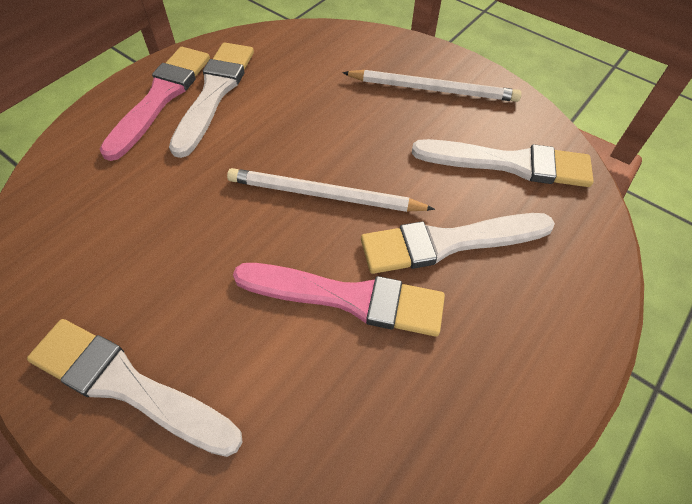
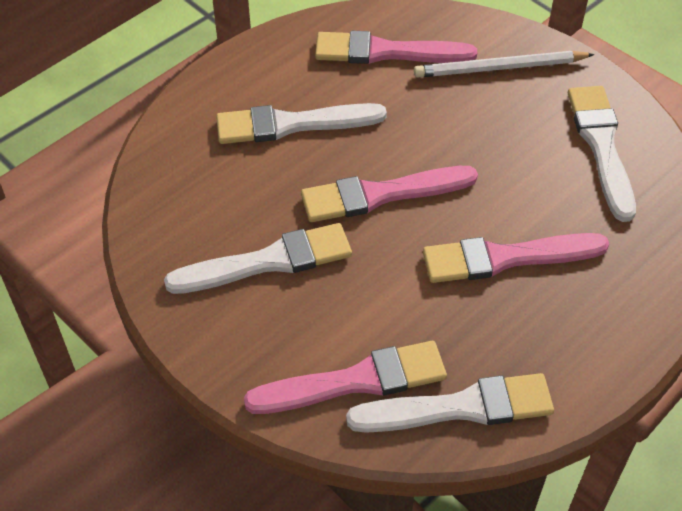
pink brush: 2 -> 4
white pencil: 2 -> 1

